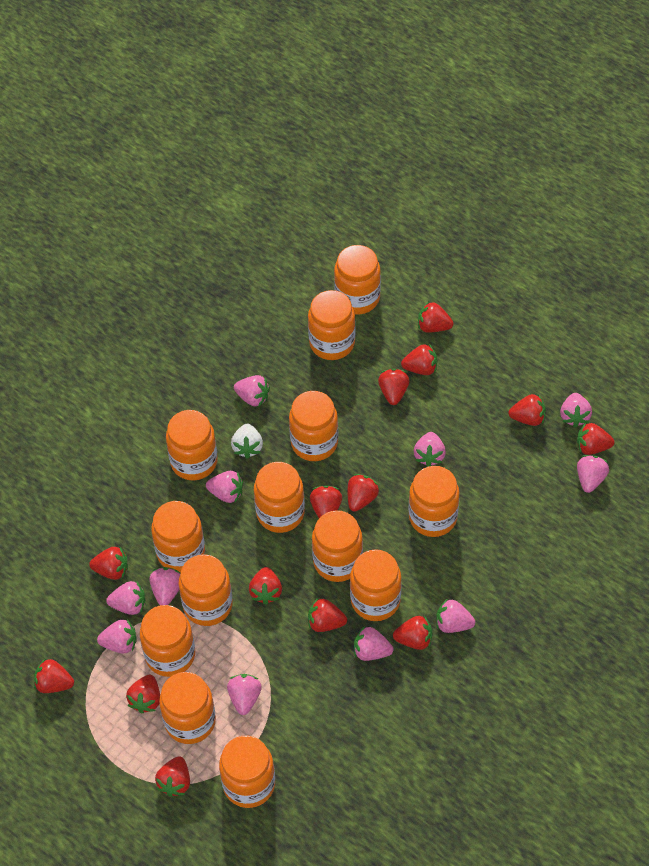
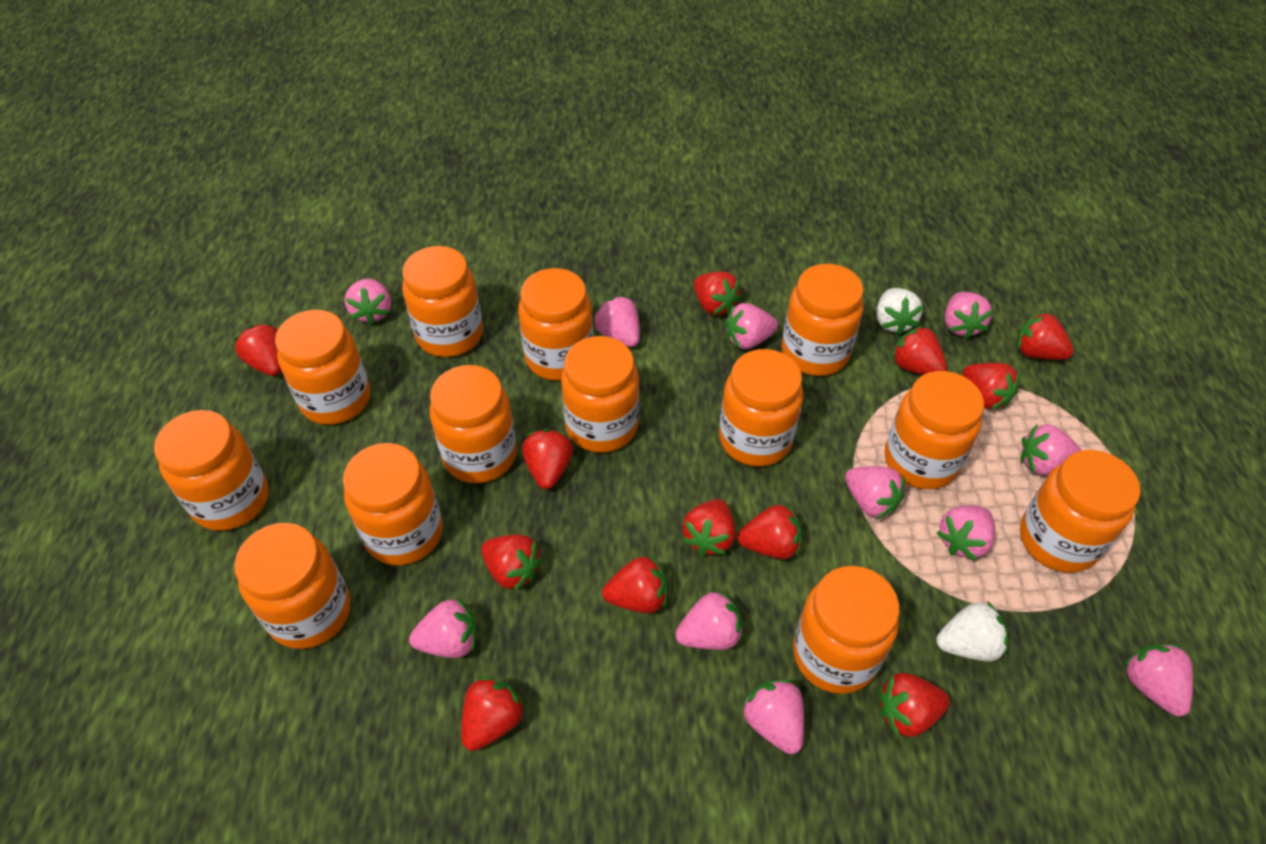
red strawberry: 14 -> 12
white strawberry: 1 -> 2

